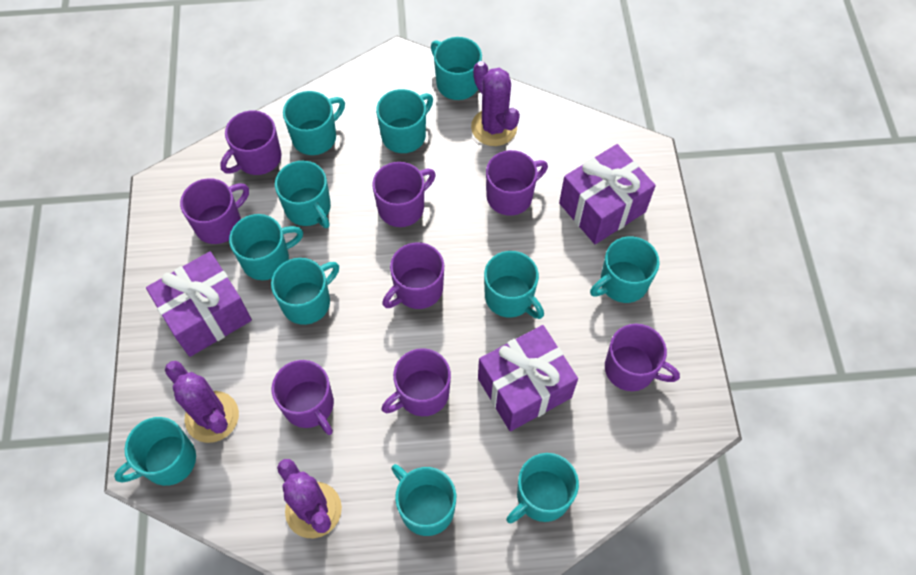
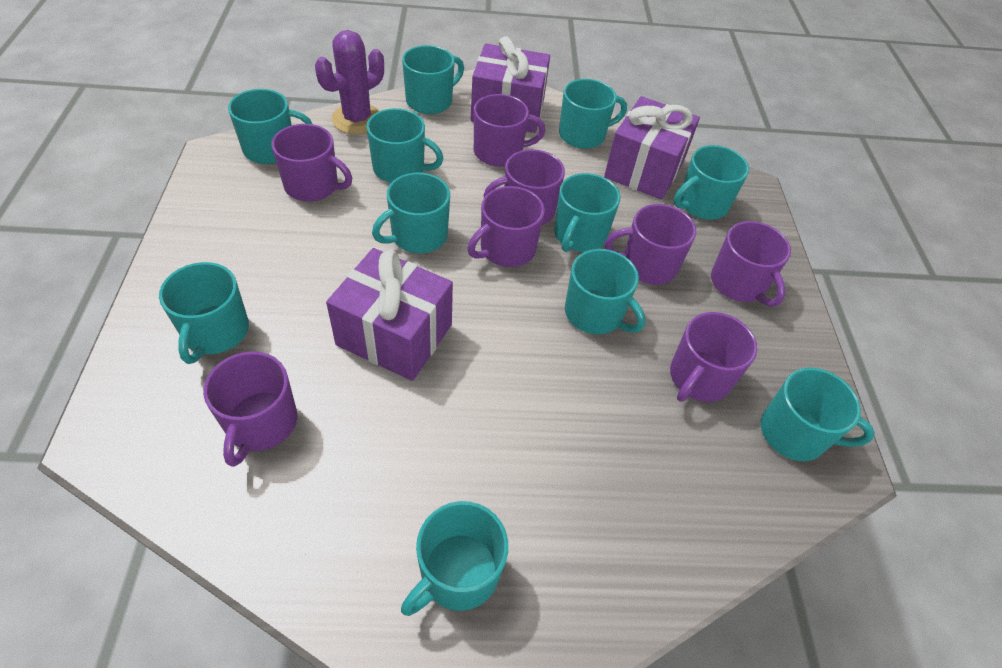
purple cactus: 3 -> 1

